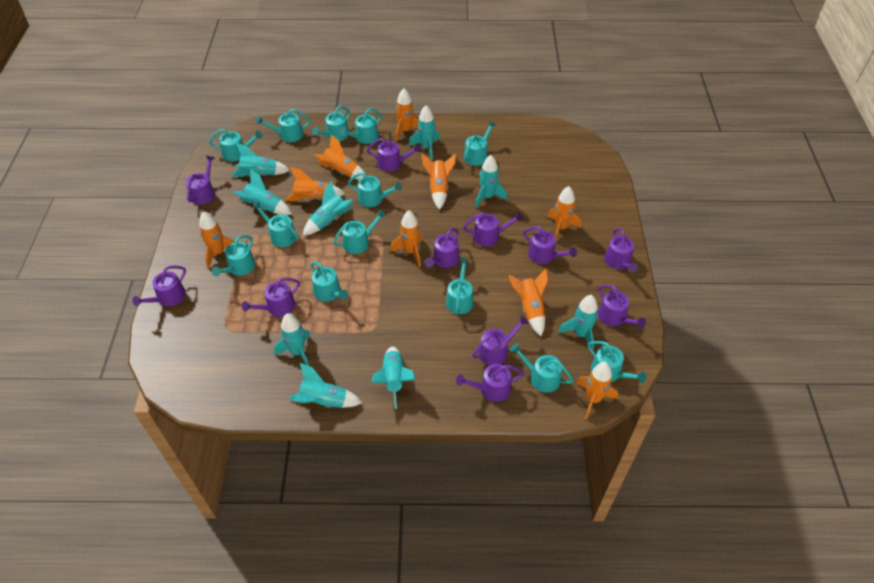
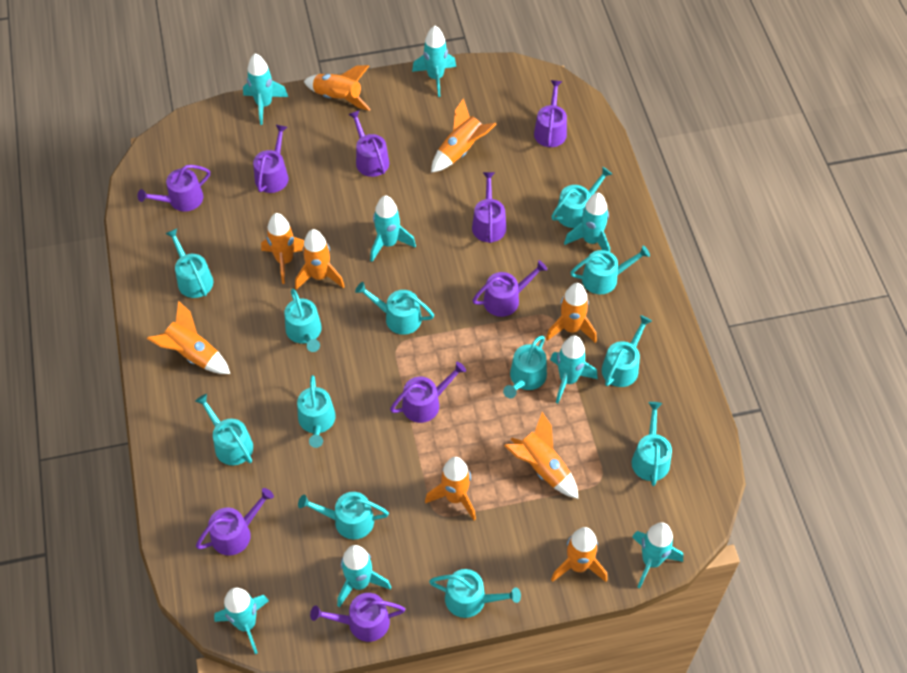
purple watering can: 11 -> 9
turquoise rocket: 9 -> 8
turquoise watering can: 13 -> 12

